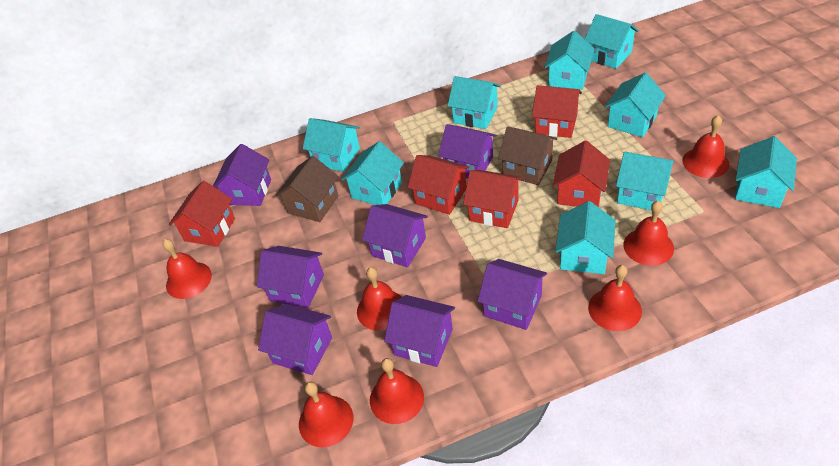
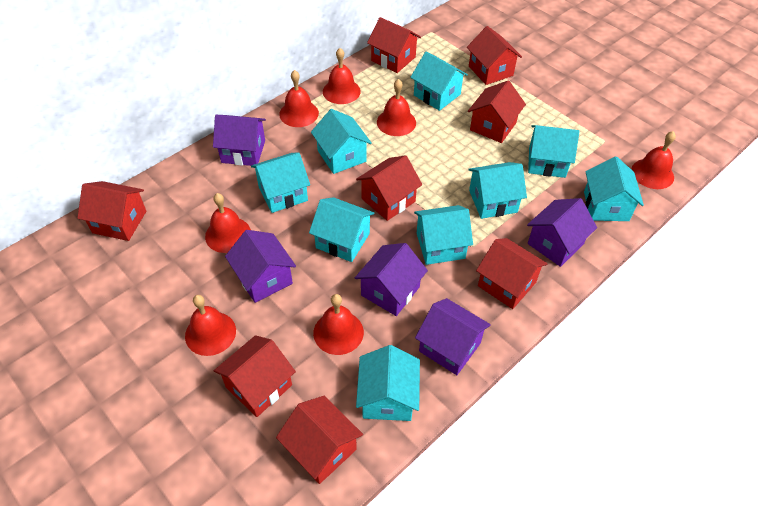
brown house: 2 -> 0
purple house: 7 -> 5
red house: 5 -> 8

